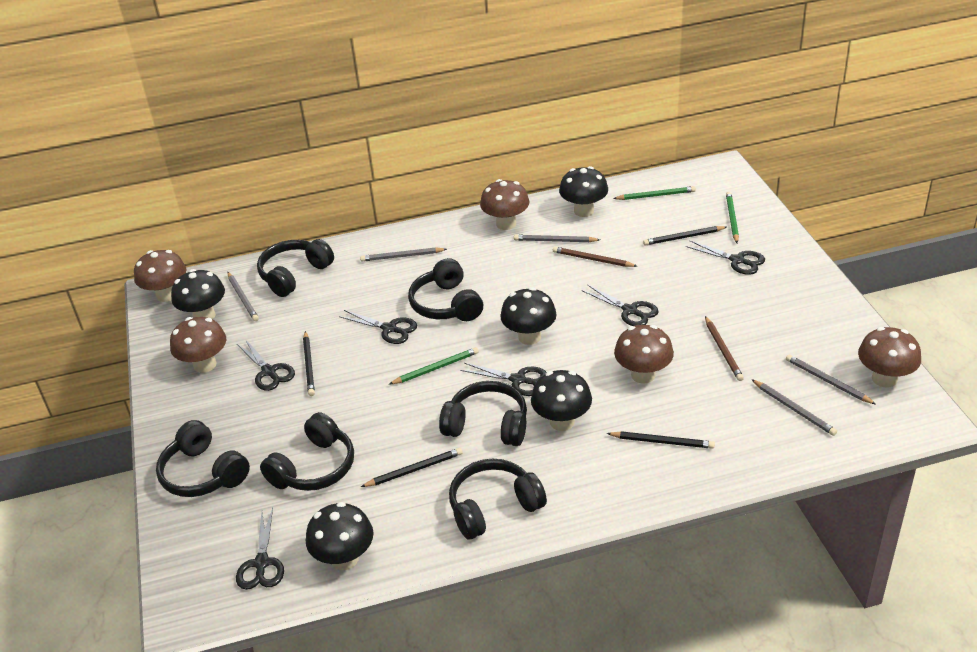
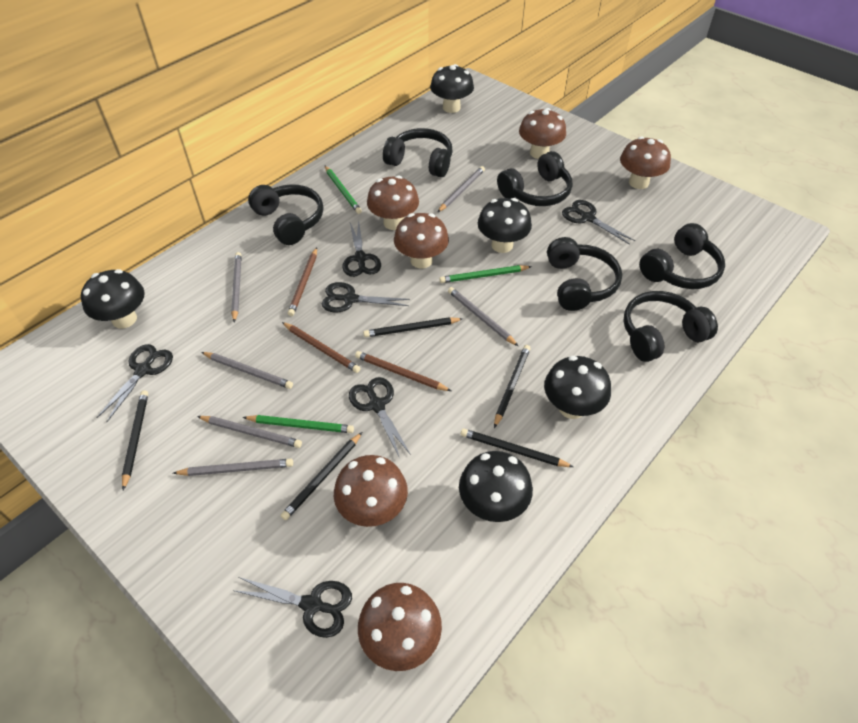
black pencil: 4 -> 5
brown mushroom: 5 -> 6
brown pencil: 2 -> 3
grey pencil: 5 -> 6

